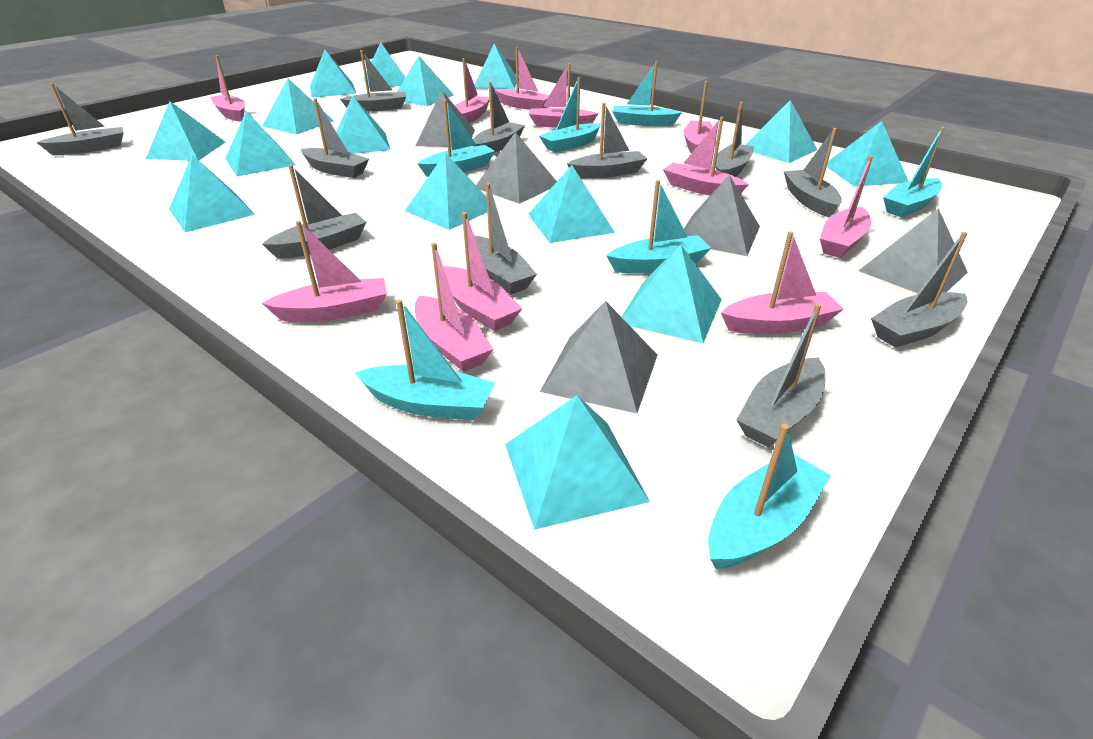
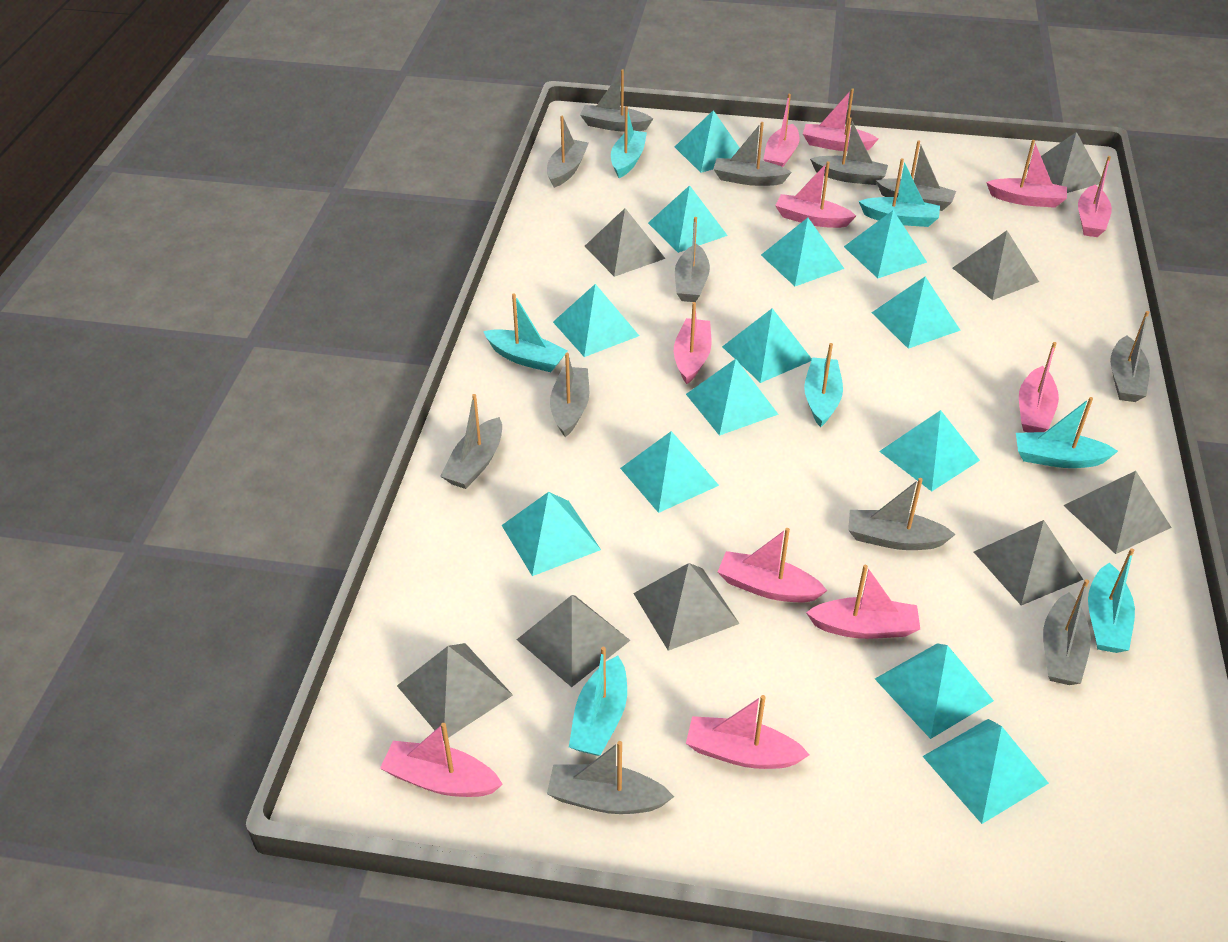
grey boat: 11 -> 12
grey pyramid: 5 -> 8
turquoise pyramid: 15 -> 13

